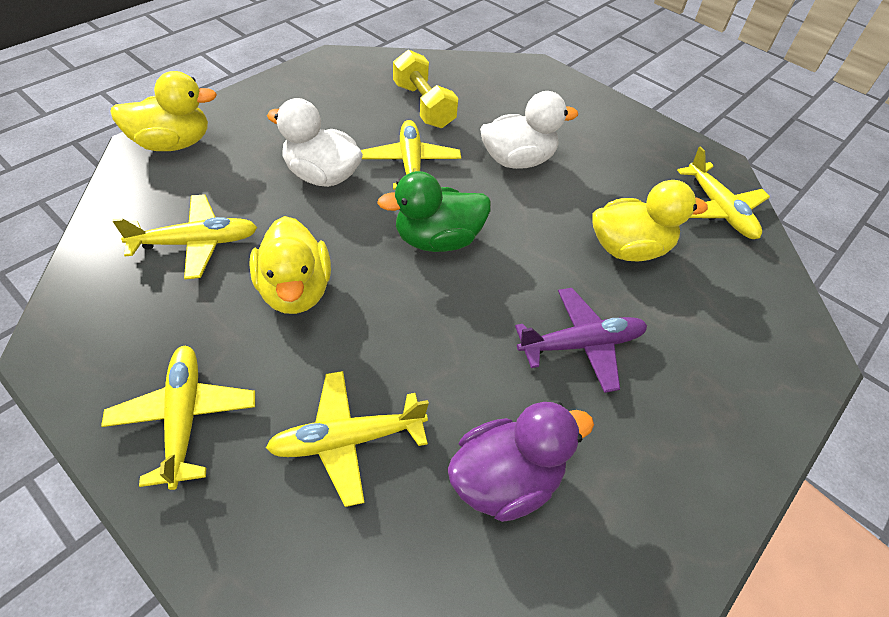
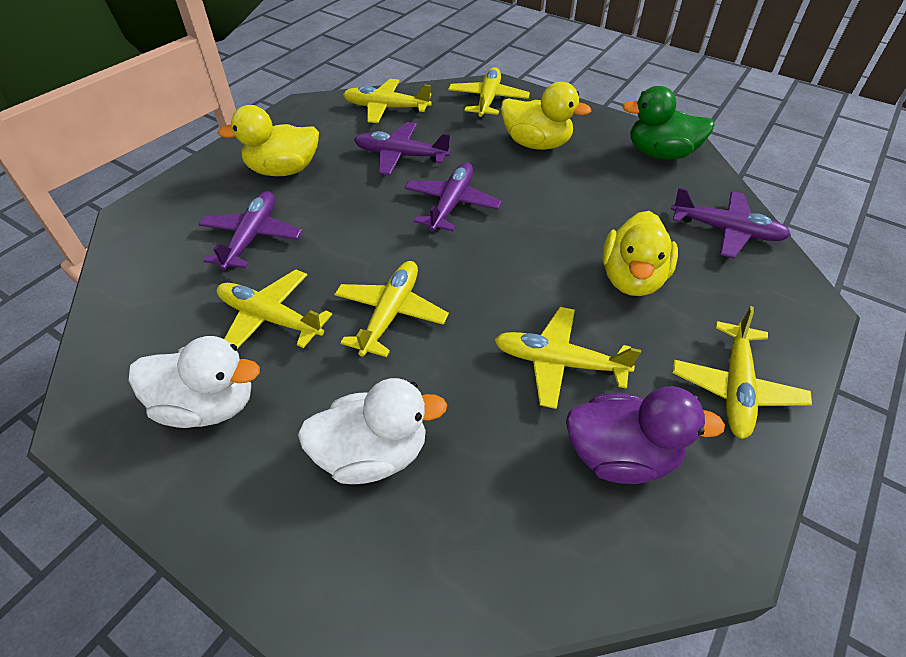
purple plane: 1 -> 4
yellow dumbbell: 1 -> 0
yellow plane: 5 -> 6

